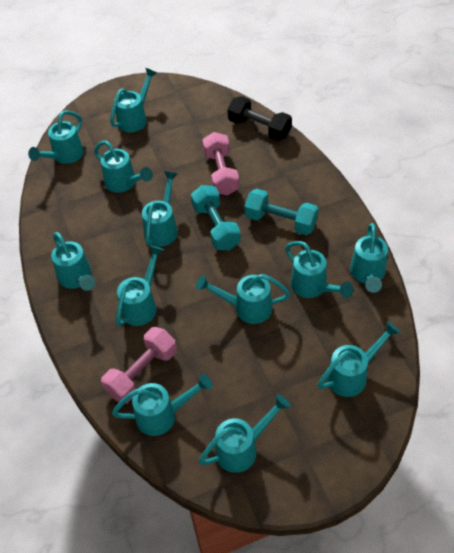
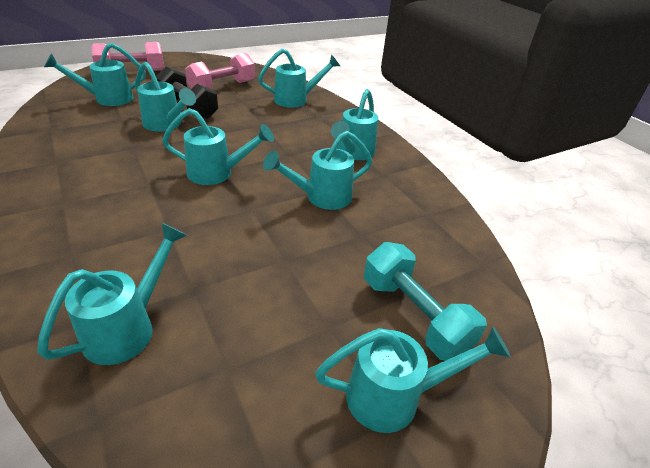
turquoise dumbbell: 2 -> 1
turquoise watering can: 12 -> 8

